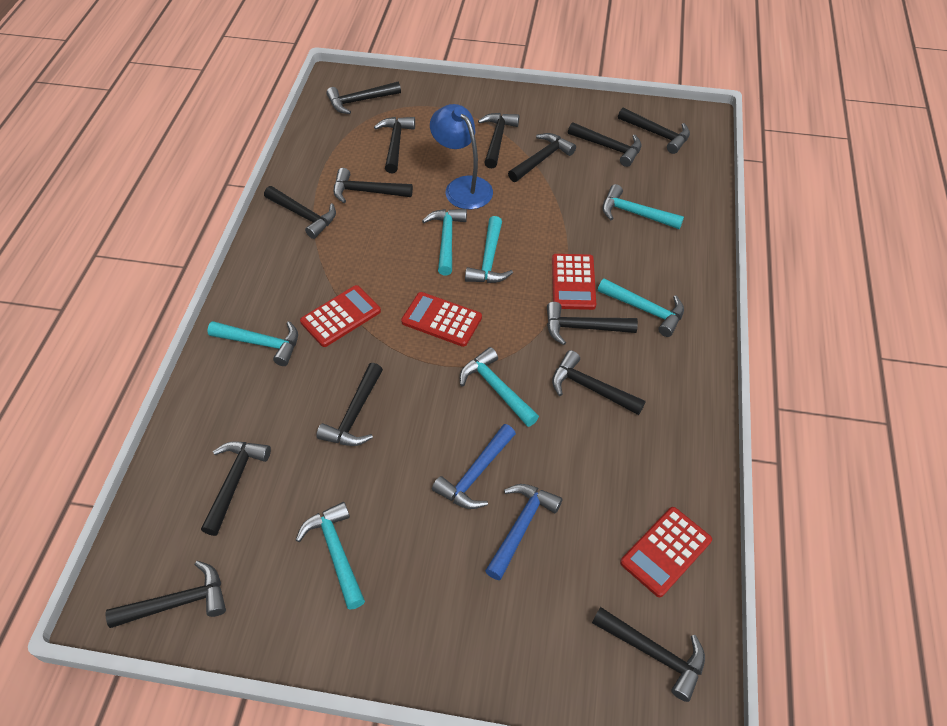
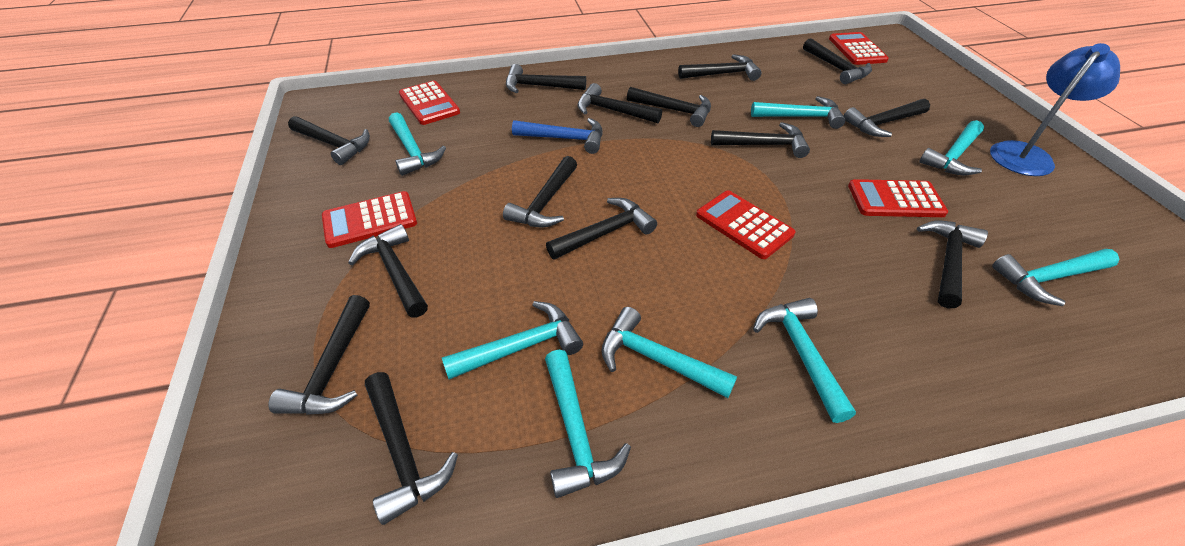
blue hammer: 2 -> 1
red calculator: 4 -> 5
turquoise hammer: 7 -> 8

